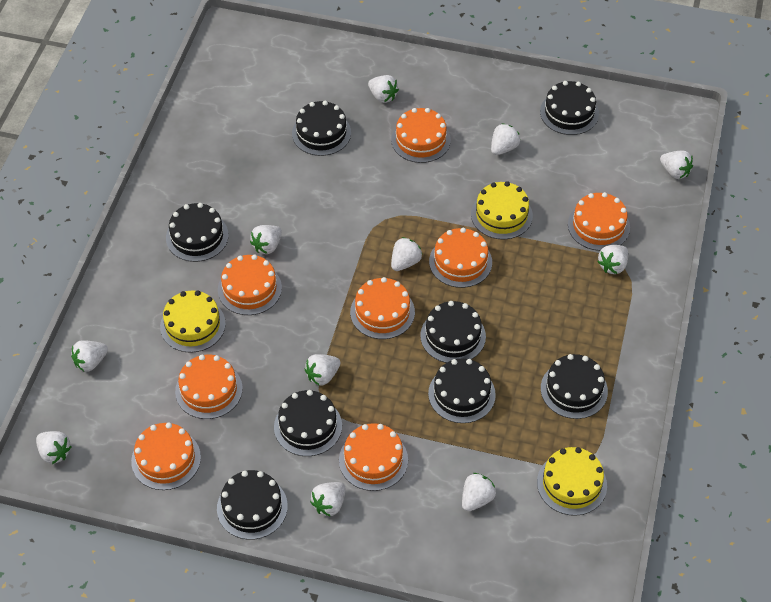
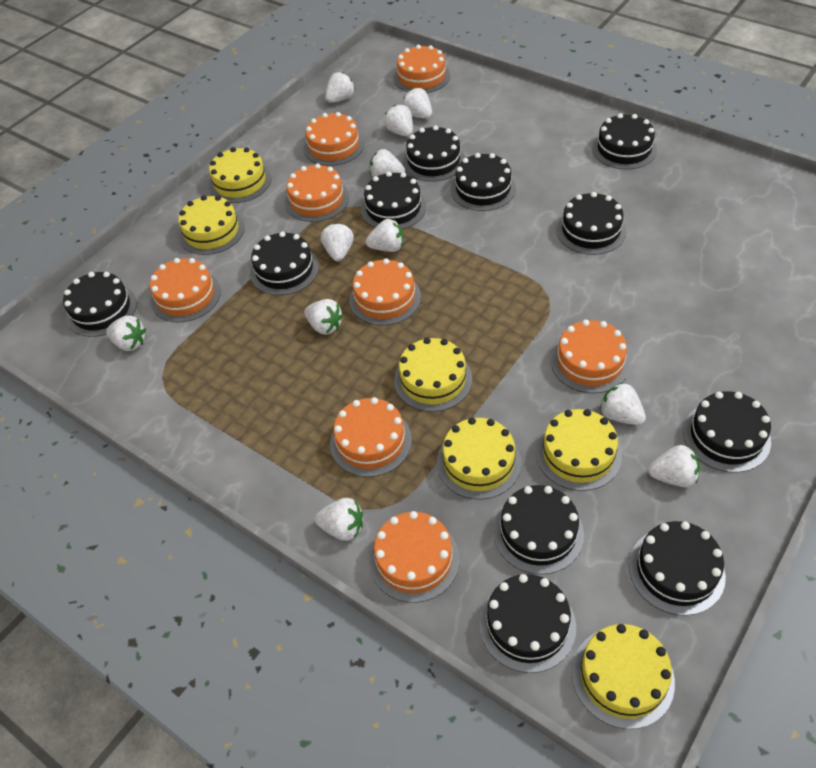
black cake: 8 -> 11
yellow cake: 3 -> 6

